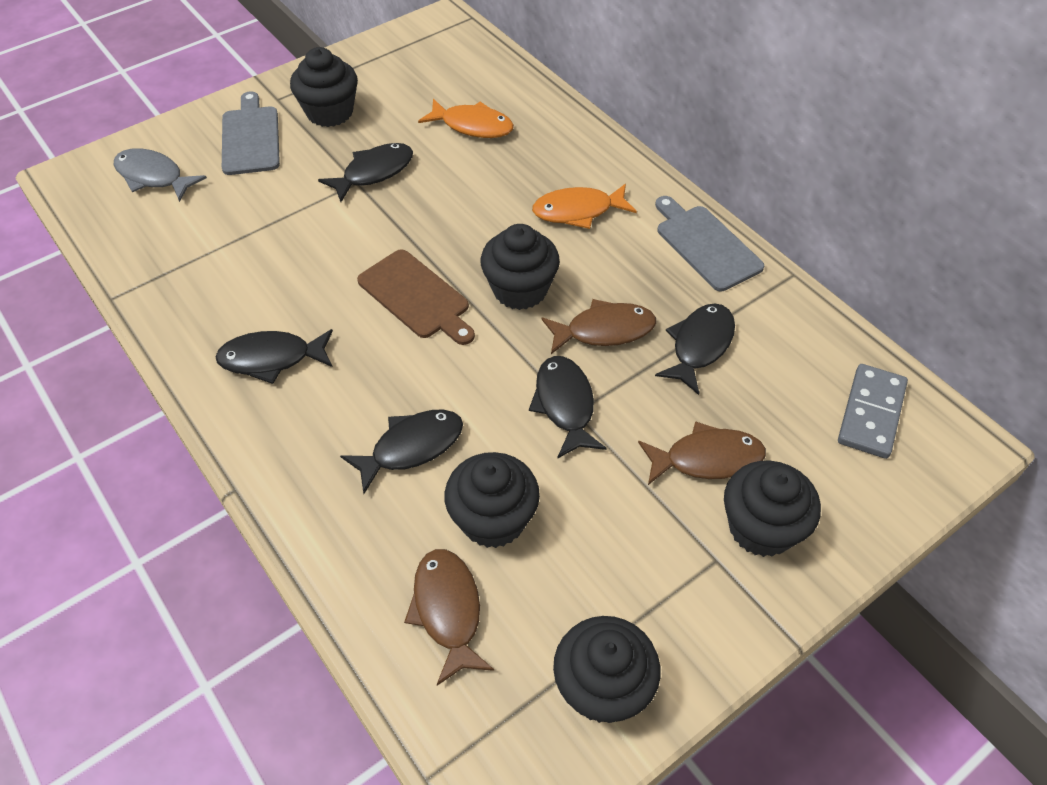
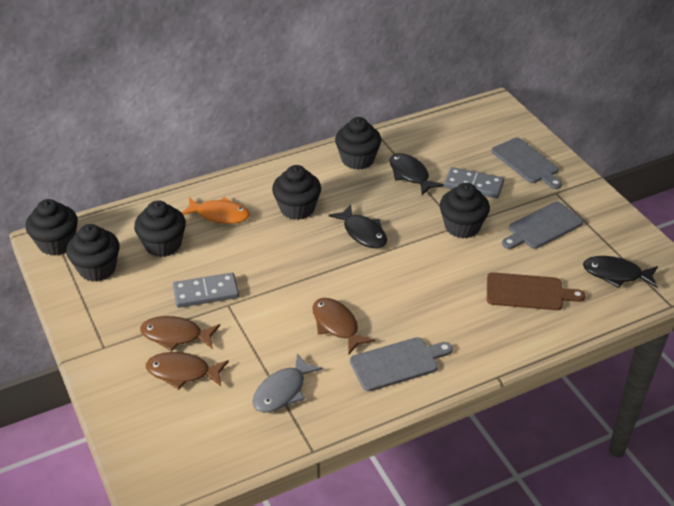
black cupcake: 5 -> 6
black fish: 5 -> 3
grey cutting board: 2 -> 3
grey domino: 1 -> 2
orange fish: 2 -> 1

